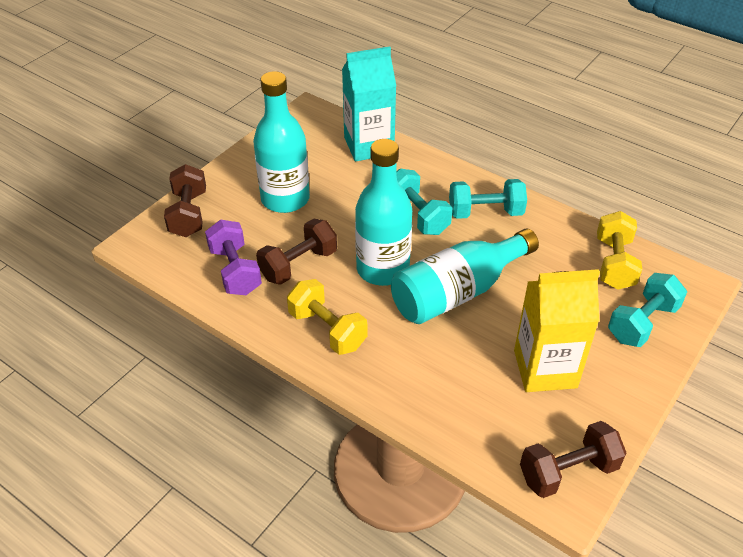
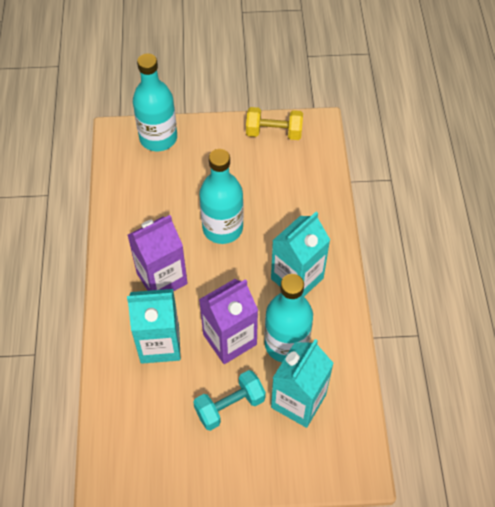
brown dumbbell: 3 -> 0
purple carton: 0 -> 2
purple dumbbell: 1 -> 0
turquoise carton: 1 -> 3
turquoise dumbbell: 3 -> 1
yellow carton: 1 -> 0
yellow dumbbell: 2 -> 1

